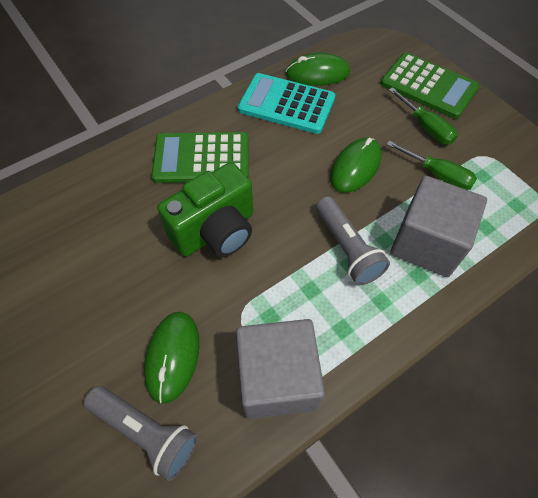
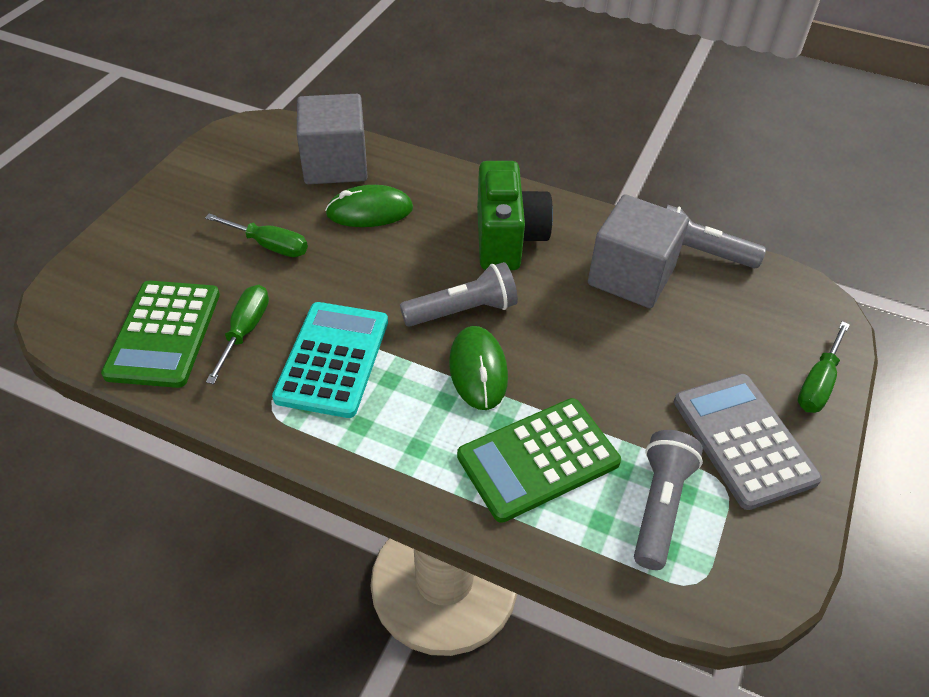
green mouse: 3 -> 2
green screwdriver: 2 -> 3
grey calculator: 0 -> 1
grey flashlight: 2 -> 3

